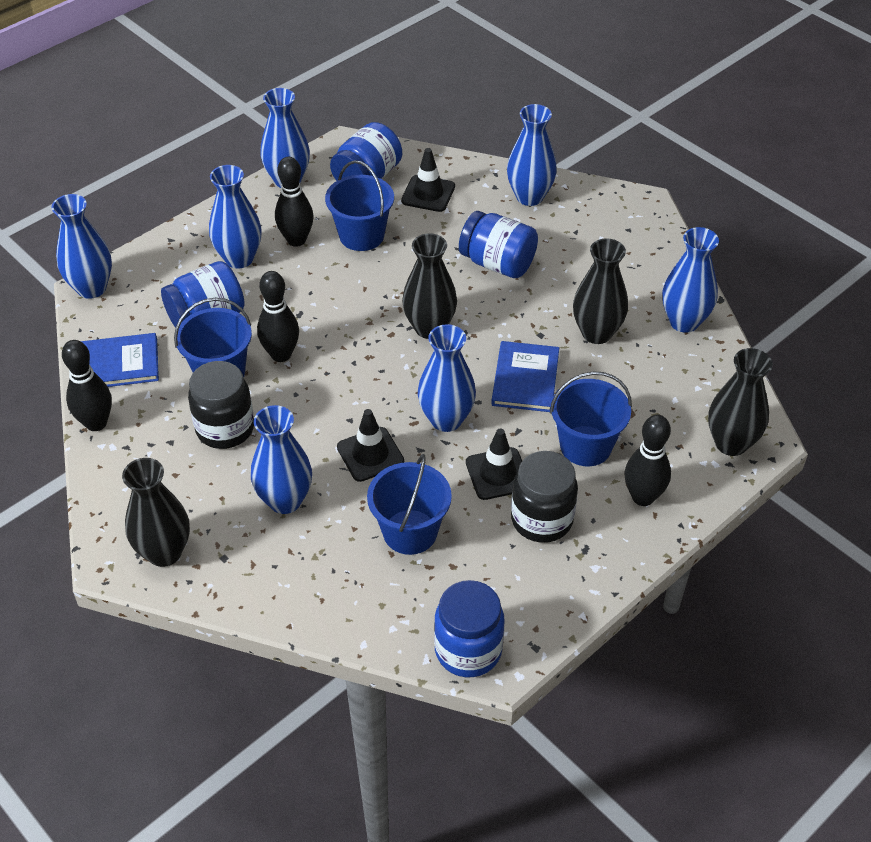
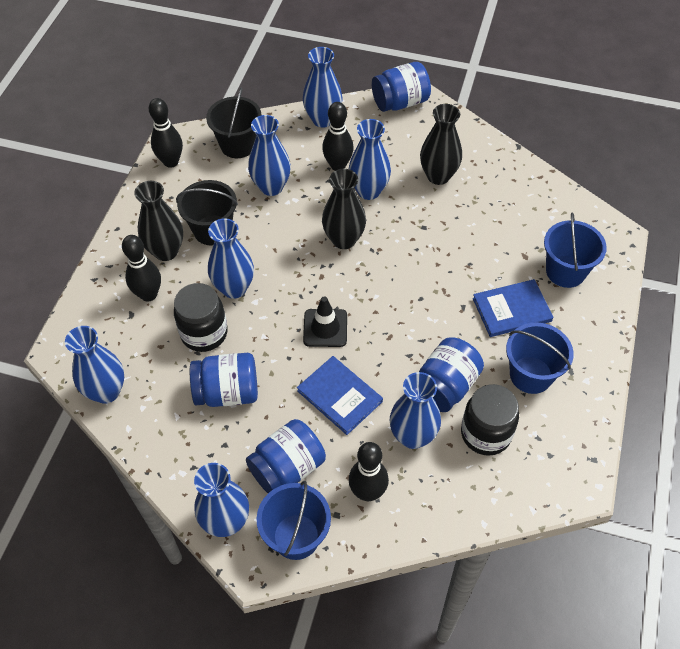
black bucket: 0 -> 2
black traffic cone: 3 -> 1
black vase: 4 -> 3
blue bucket: 4 -> 3

